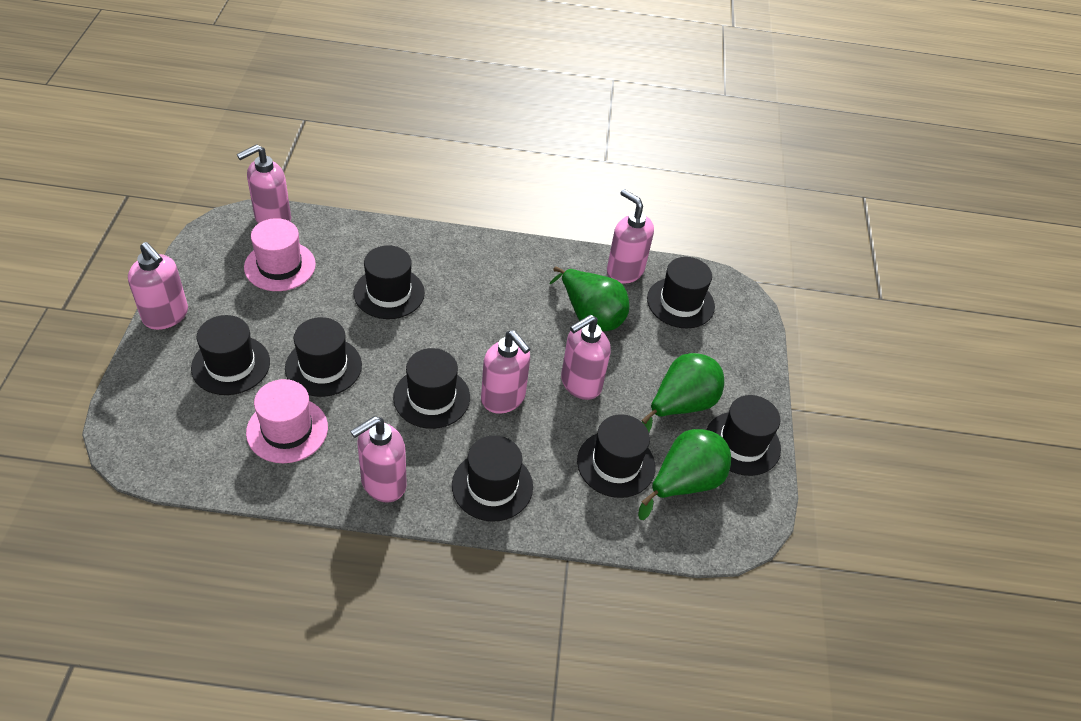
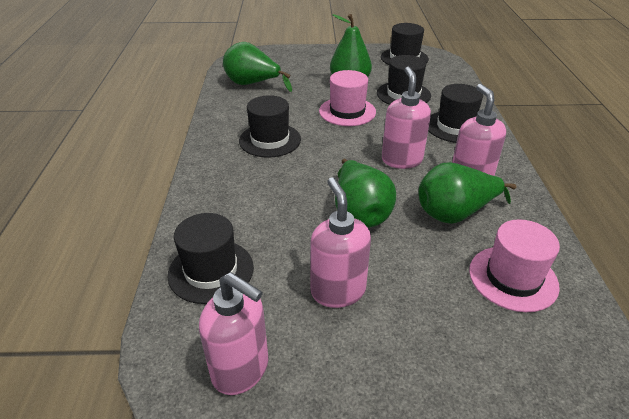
black hat: 8 -> 5
green pear: 3 -> 4
pink soap dispenser: 6 -> 4

